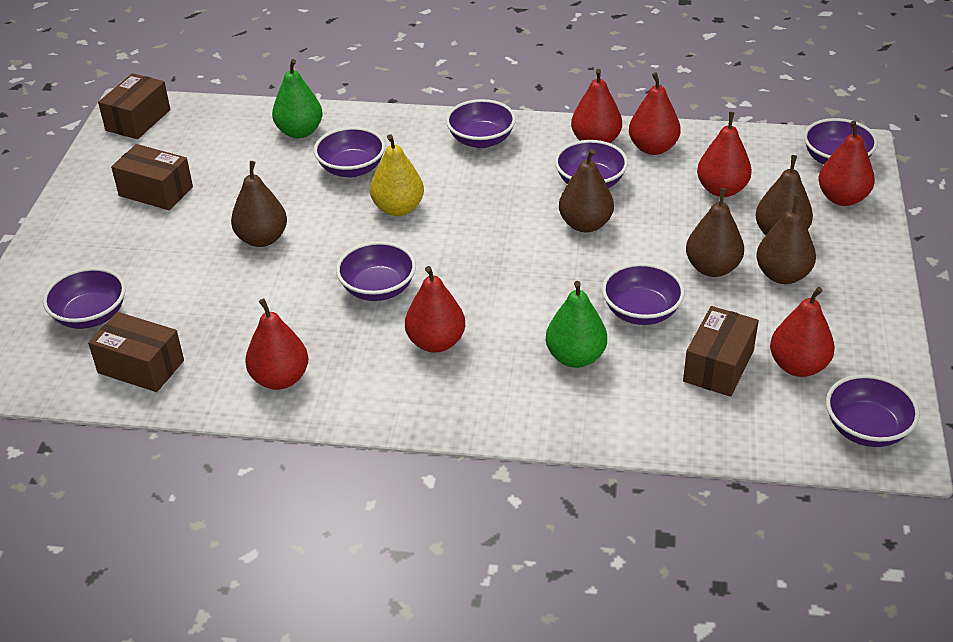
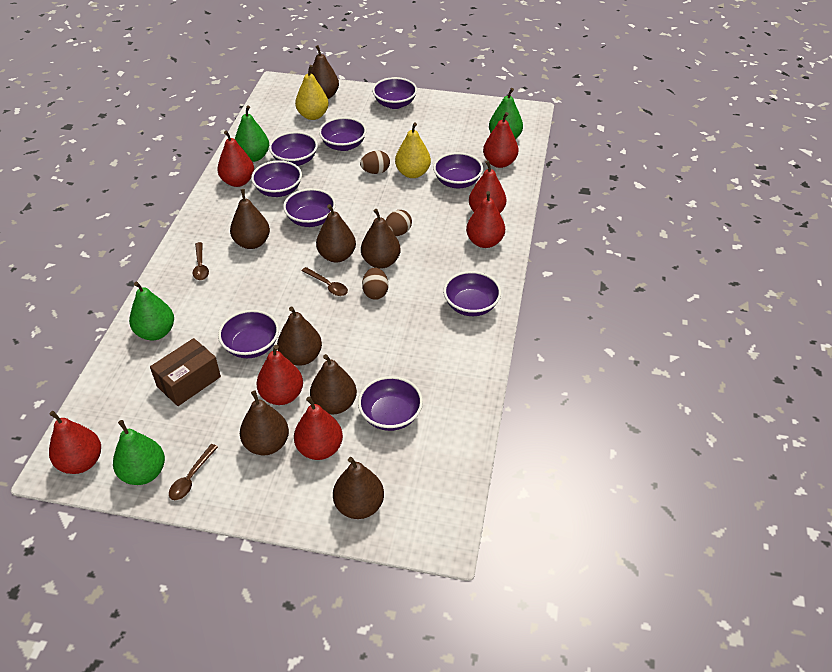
brown box: 4 -> 1
brown egg: 0 -> 3
brown pear: 5 -> 8
brown spoon: 0 -> 3
green pear: 2 -> 4
purple bowl: 8 -> 9
yellow pear: 1 -> 2

